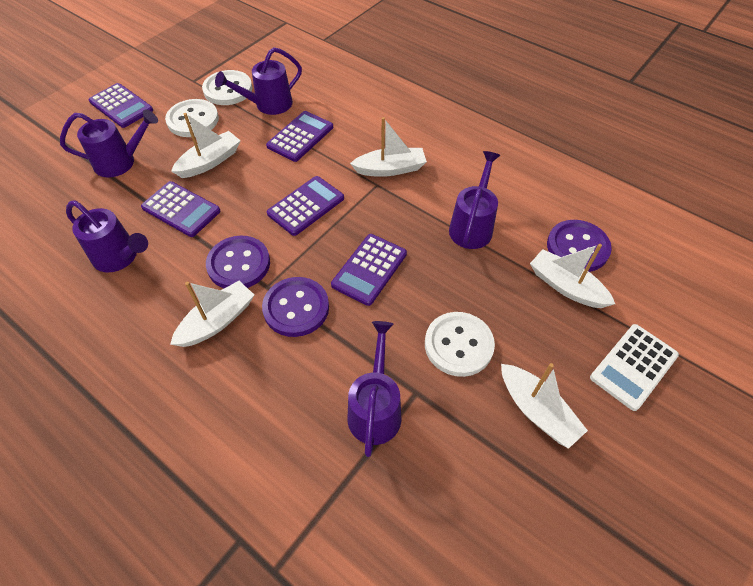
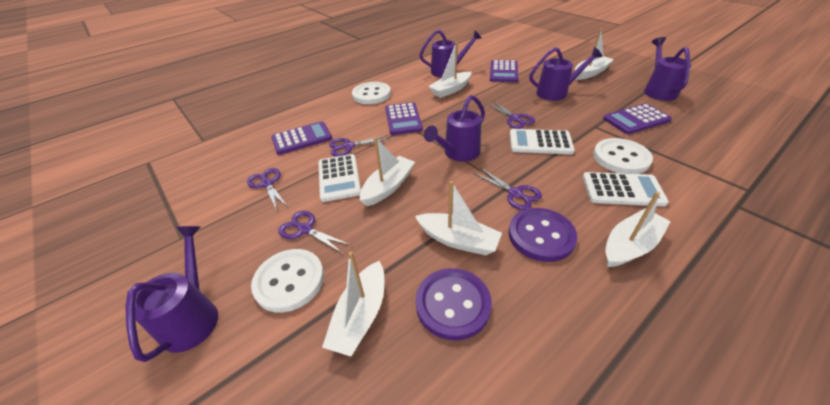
purple button: 3 -> 2
purple calculator: 5 -> 4
purple scissors: 0 -> 5
white boat: 5 -> 6
white calculator: 1 -> 3

